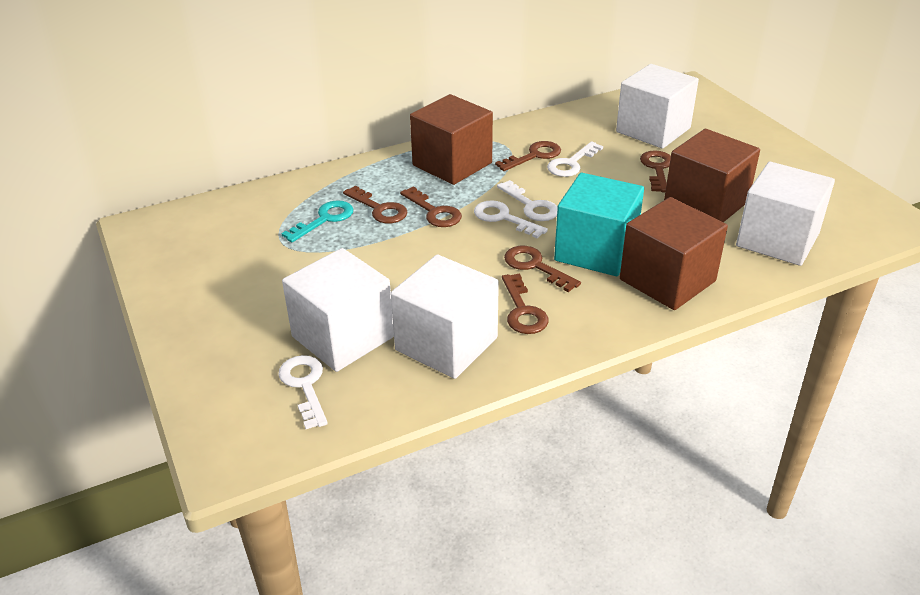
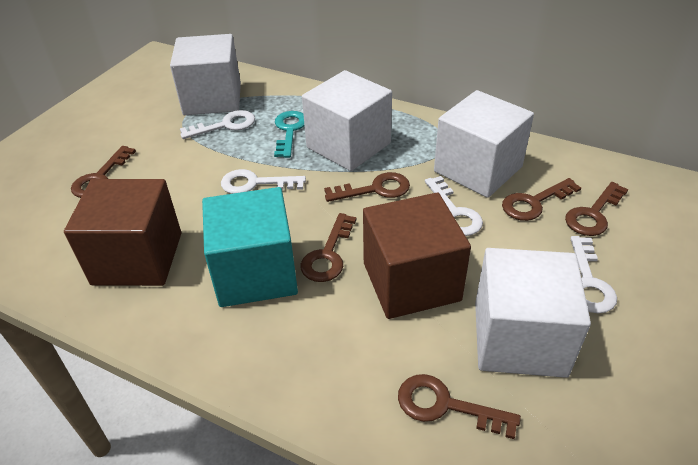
brown cube: 3 -> 2

